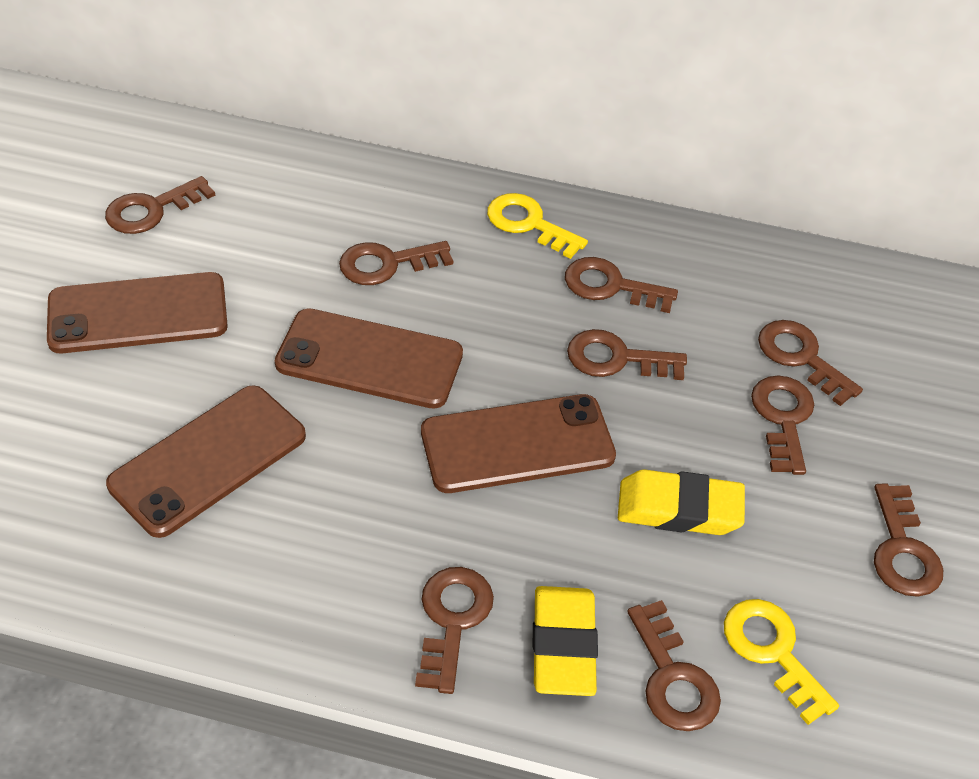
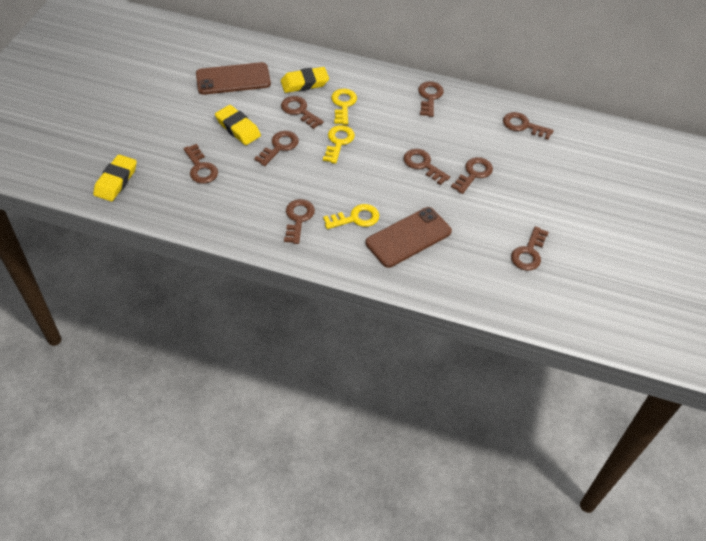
brown phone: 4 -> 2
yellow eraser: 2 -> 3
yellow key: 2 -> 3

